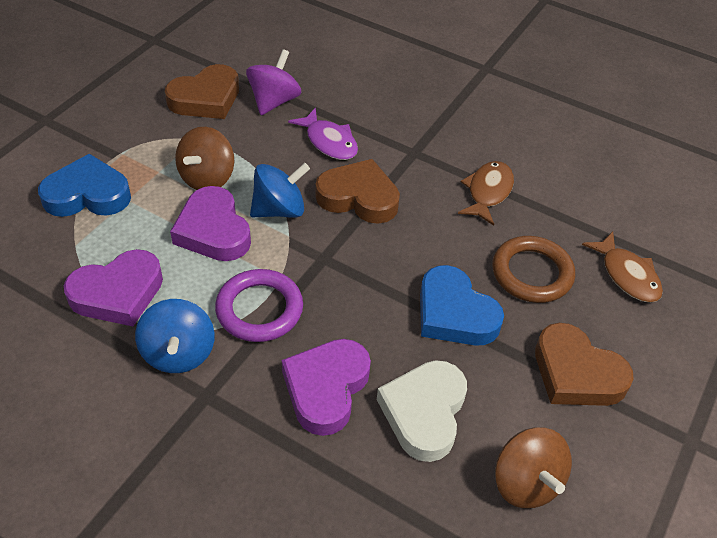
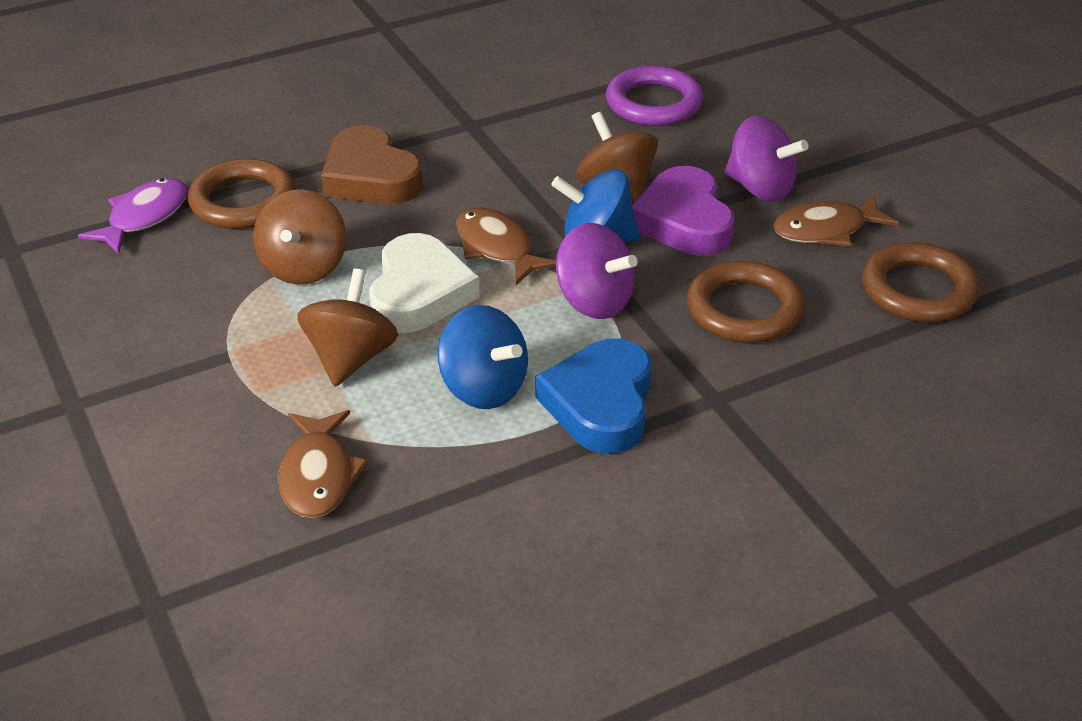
blue heart: 2 -> 1
brown fish: 2 -> 3
brown heart: 3 -> 1
brown ring: 1 -> 3
brown spinning top: 2 -> 3
purple heart: 3 -> 1
purple spinning top: 1 -> 2

